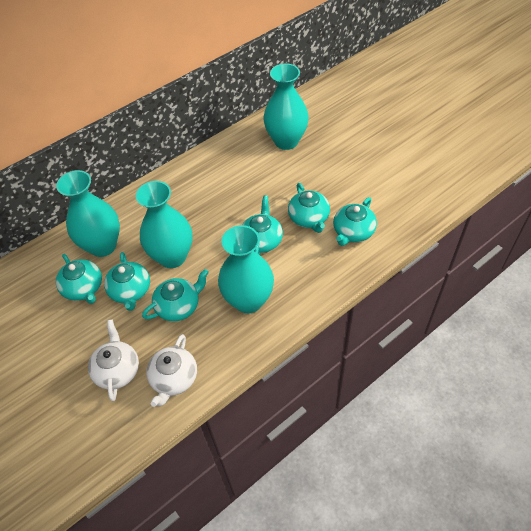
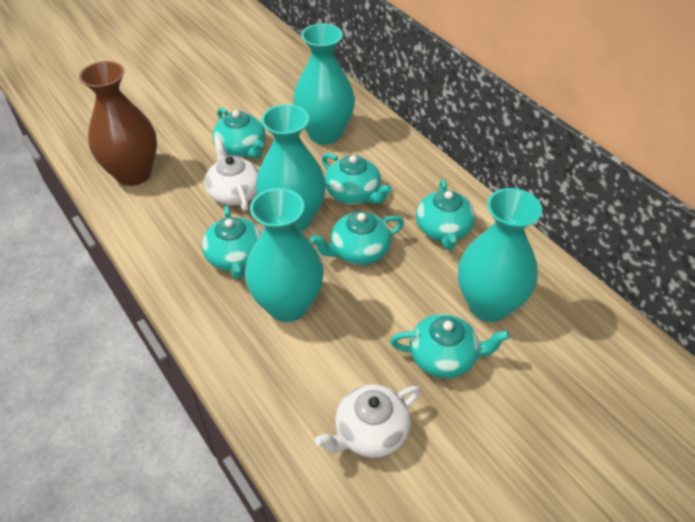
brown vase: 0 -> 1

